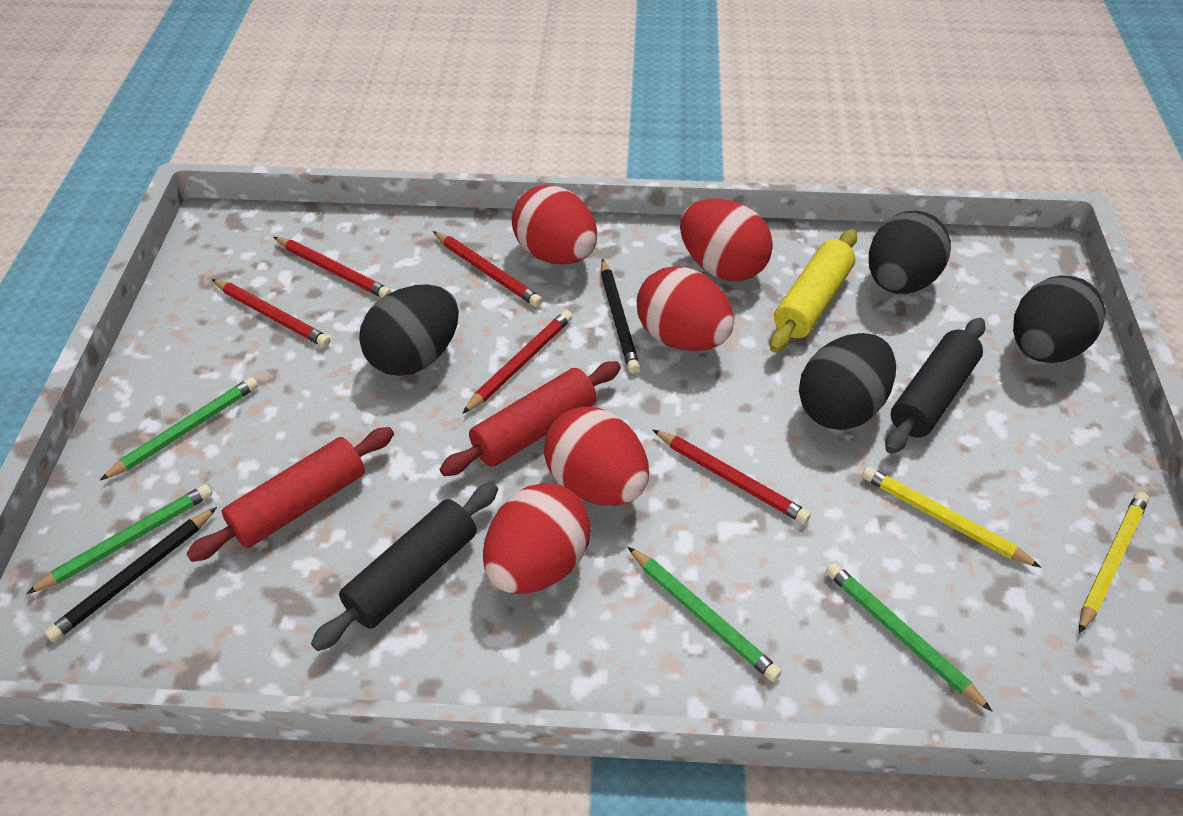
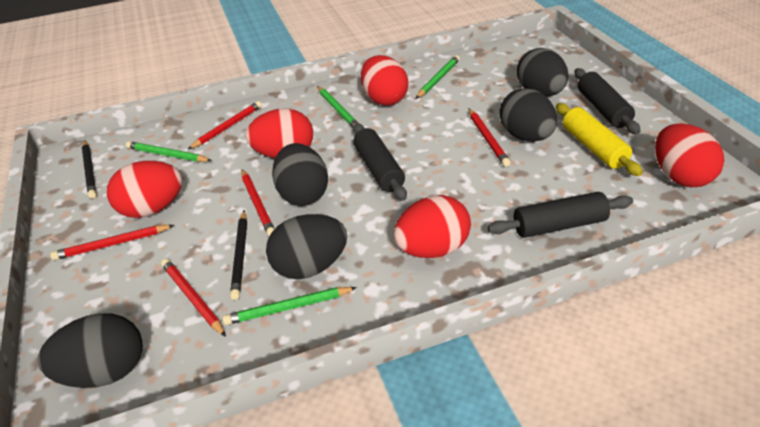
black egg: 4 -> 5
black rolling pin: 2 -> 3
red rolling pin: 2 -> 0
yellow pencil: 2 -> 0

